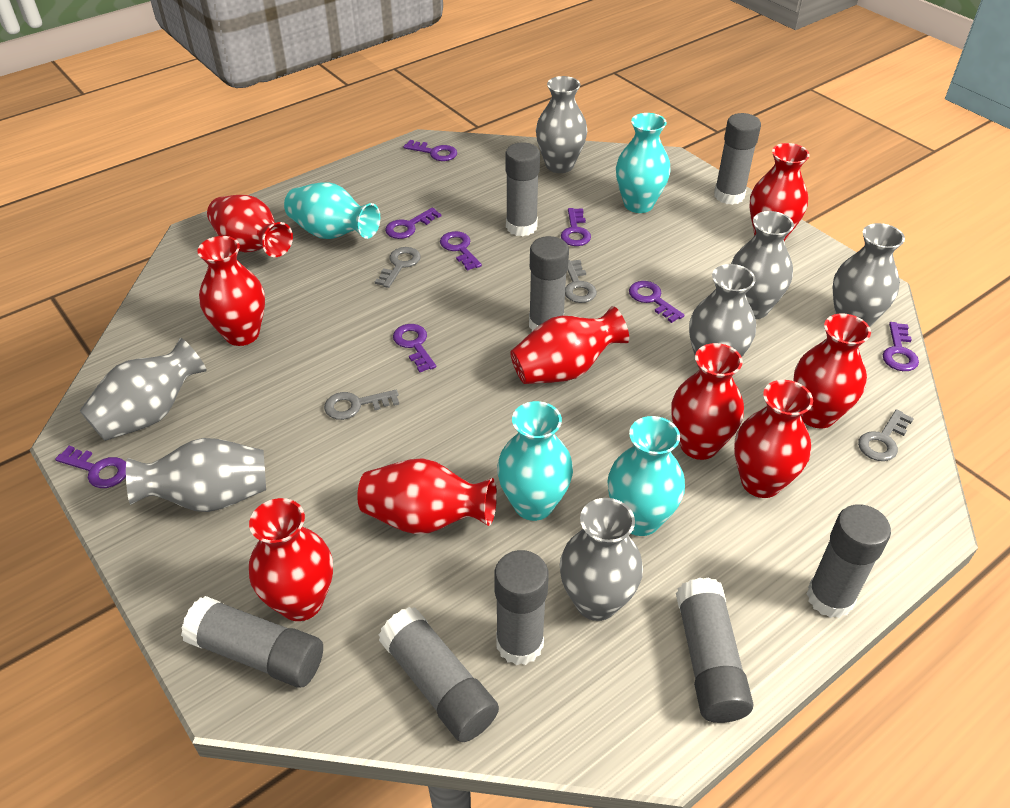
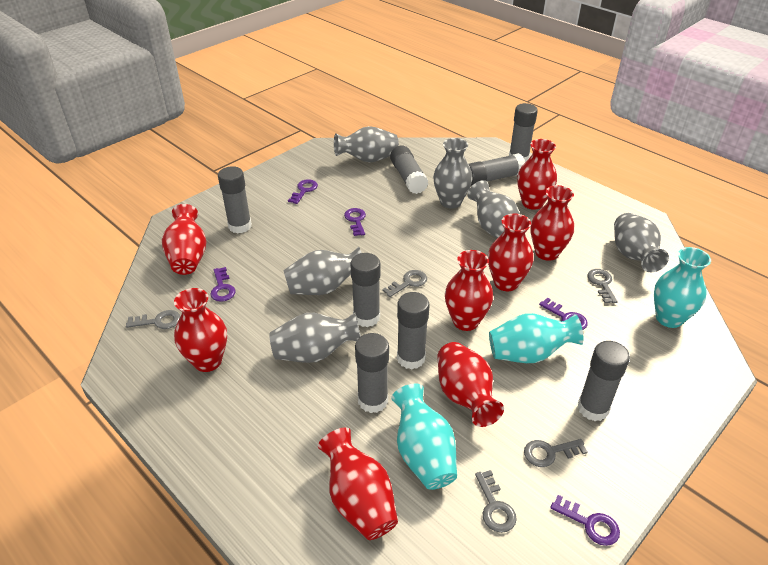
grey key: 4 -> 5
grey vase: 7 -> 6
purple key: 8 -> 5
red vase: 9 -> 8
turquoise vase: 4 -> 3

